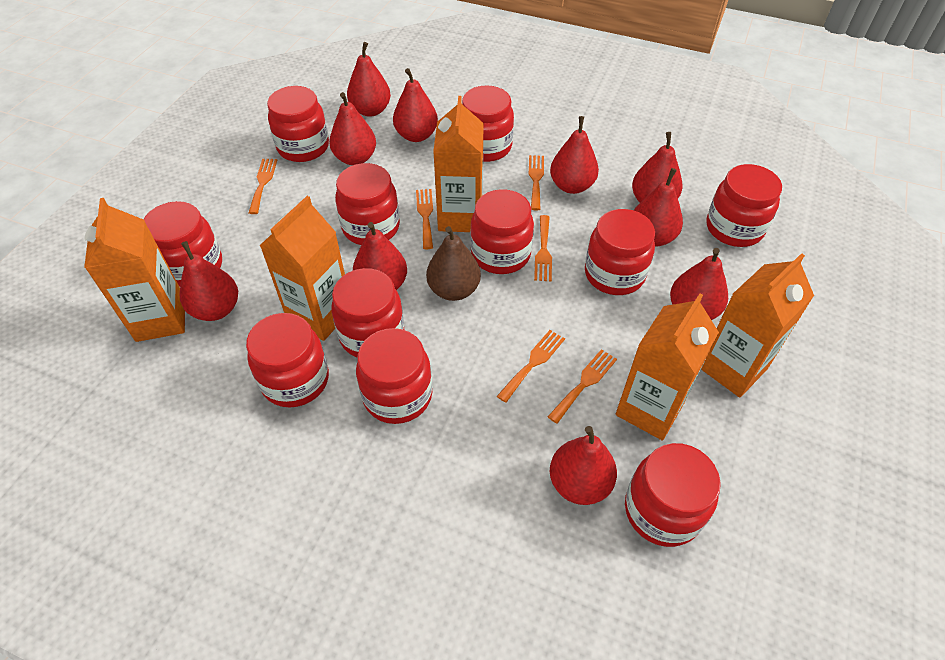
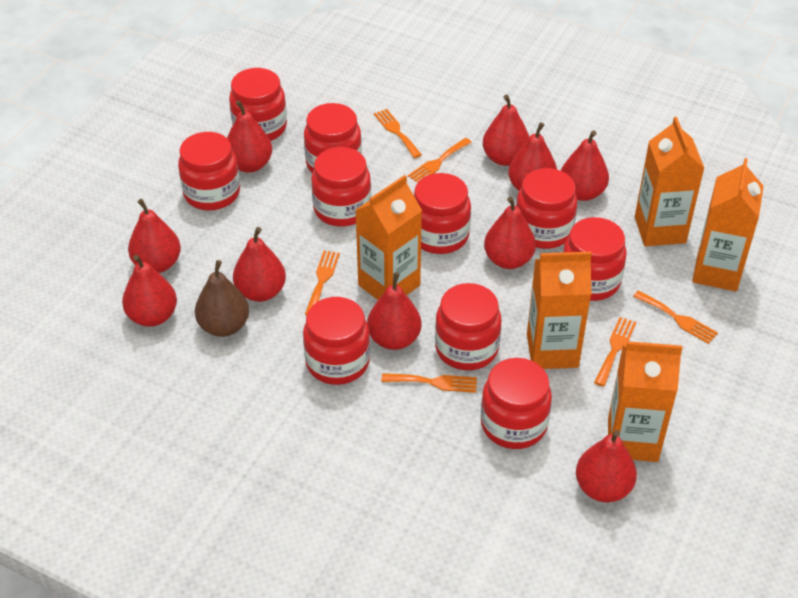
red jar: 11 -> 10

